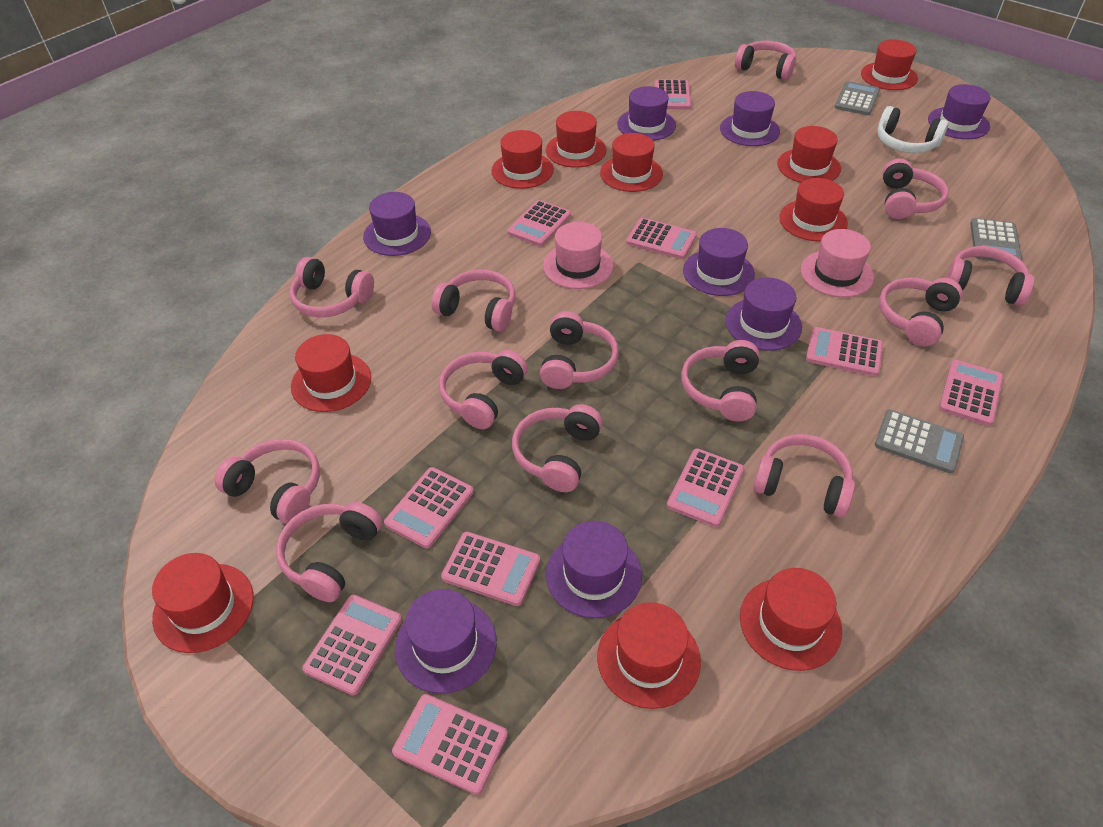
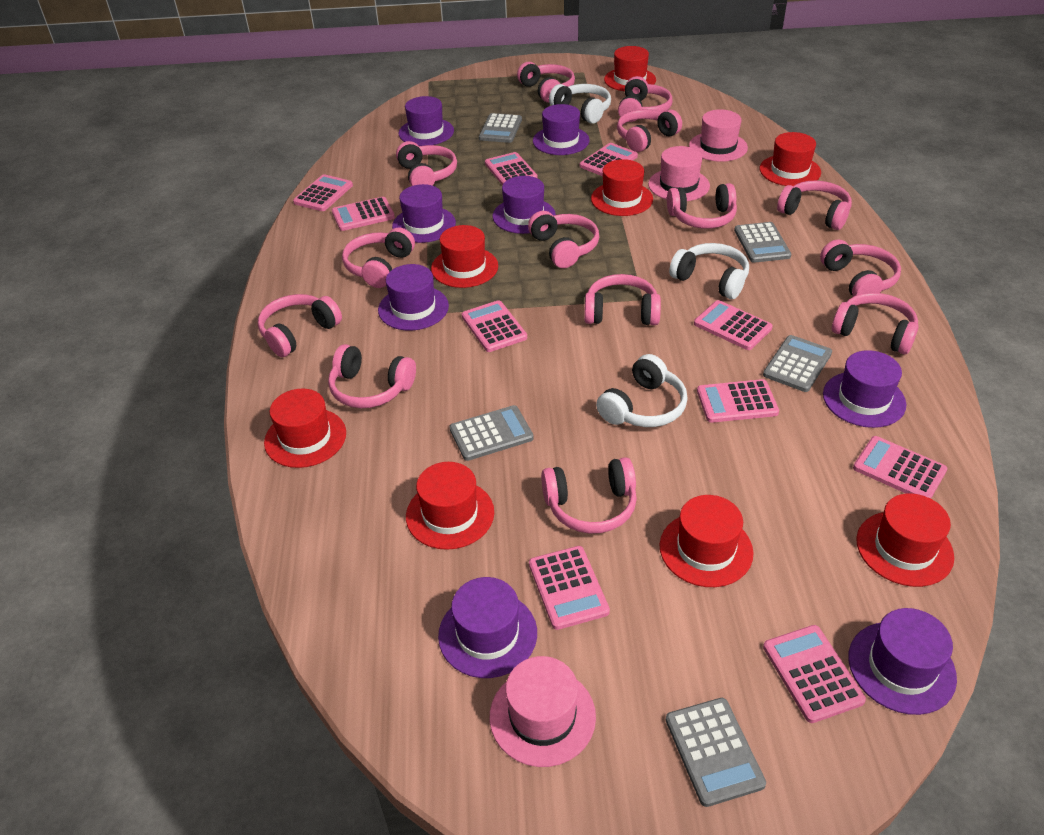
grey calculator: 3 -> 5
pink hat: 2 -> 3
pink headphones: 13 -> 14
red hat: 10 -> 8
white headphones: 1 -> 3

